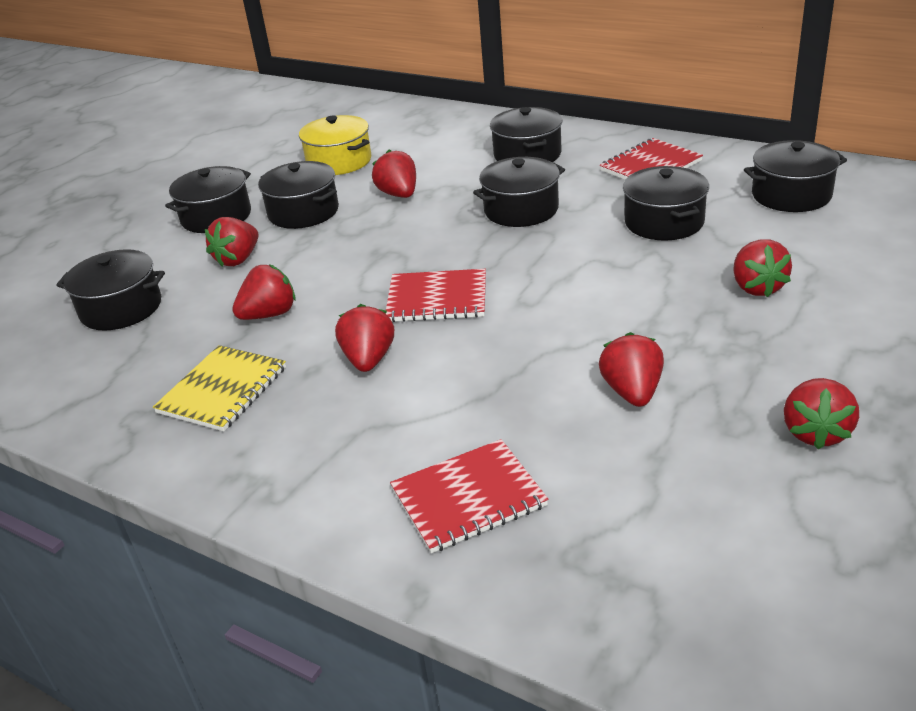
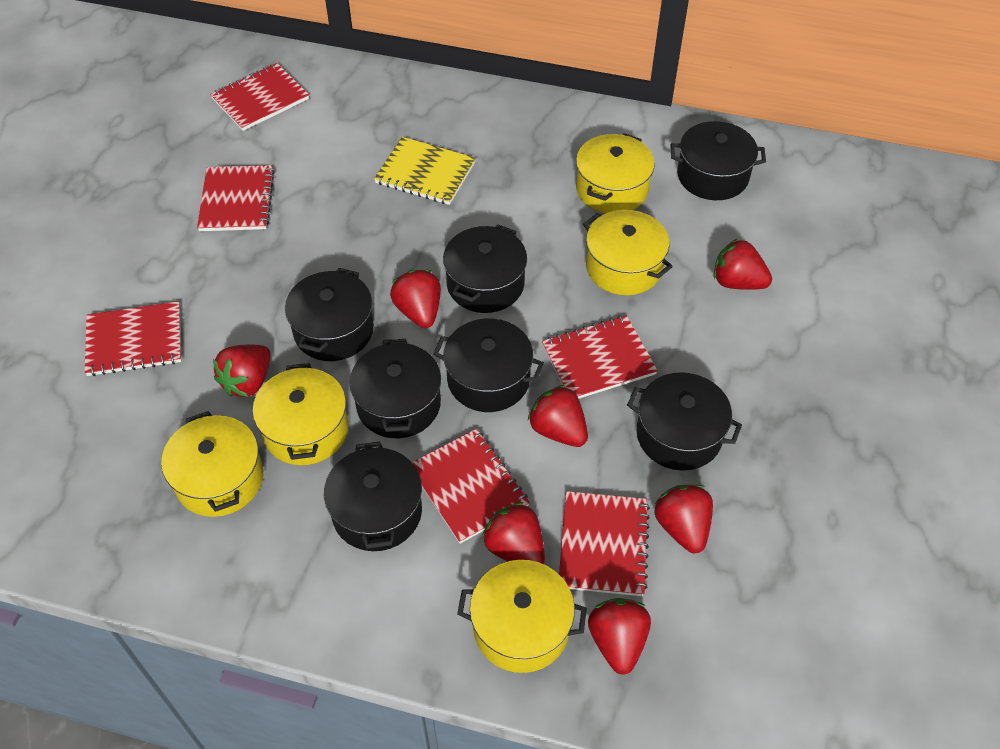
red notebook: 3 -> 6
yellow pot: 1 -> 5

